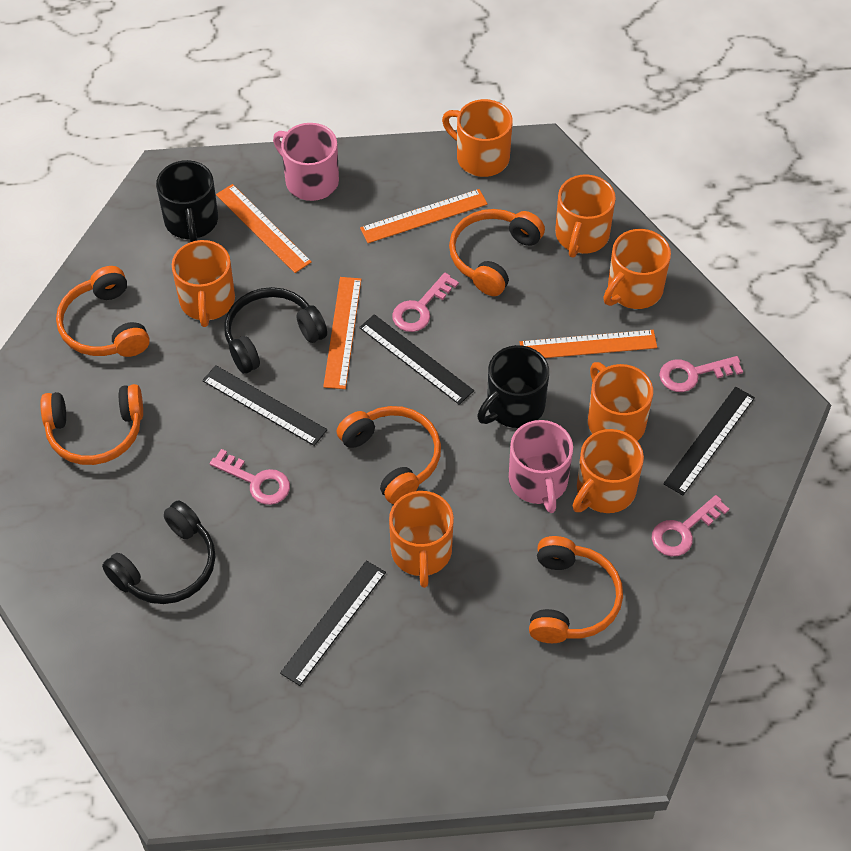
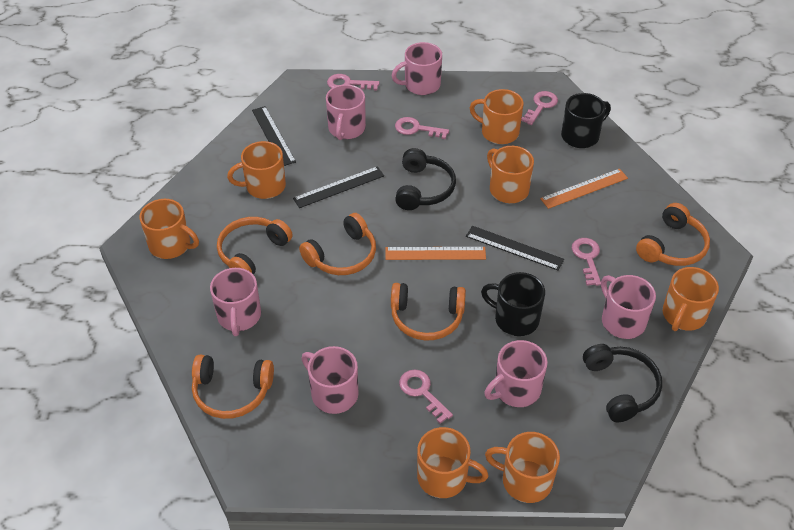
black ruler: 4 -> 3
orange ruler: 4 -> 2
pink key: 4 -> 5
pink mug: 2 -> 6

